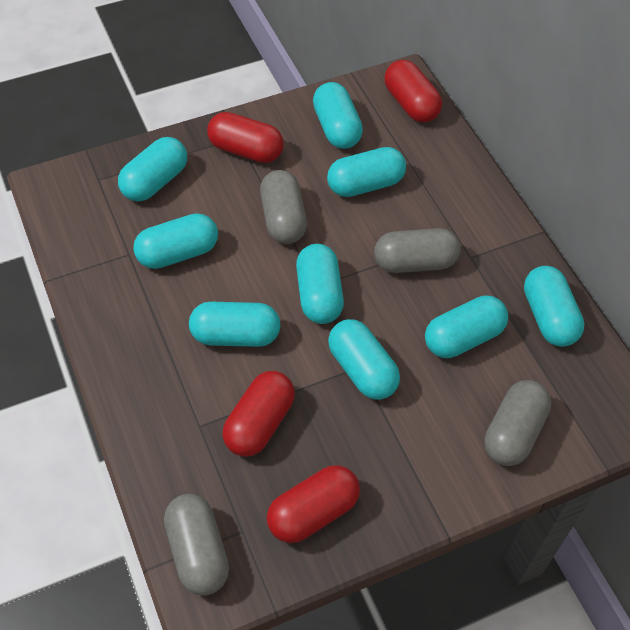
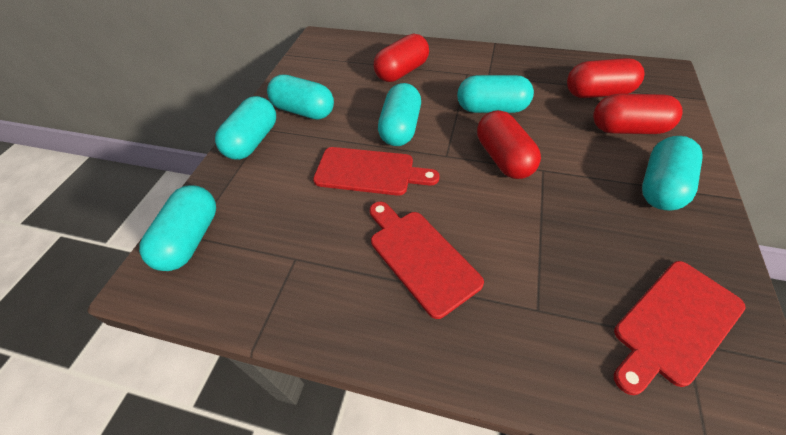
grey capsule: 4 -> 0
red cutting board: 0 -> 3
turquoise capsule: 9 -> 6

